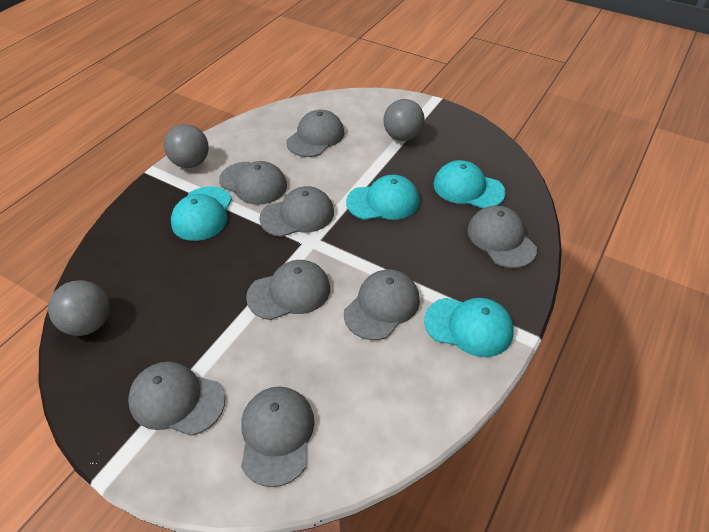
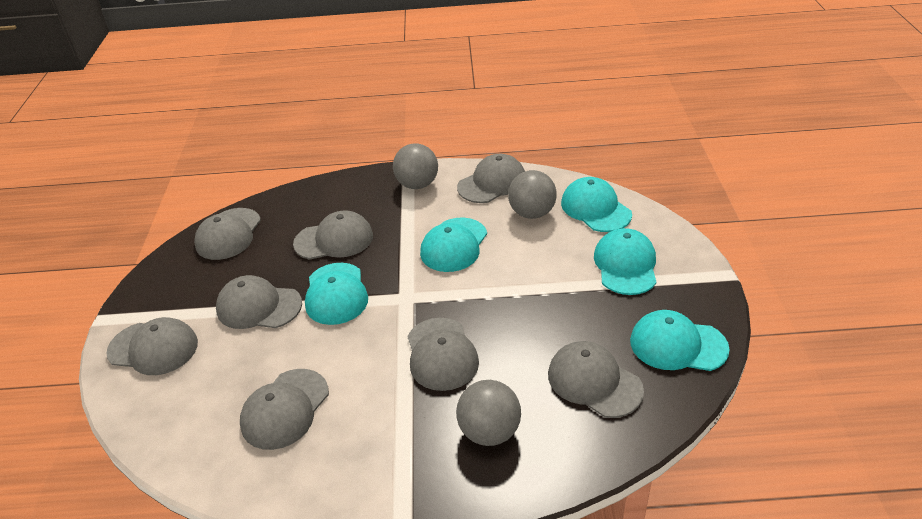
turquoise cap: 4 -> 5

